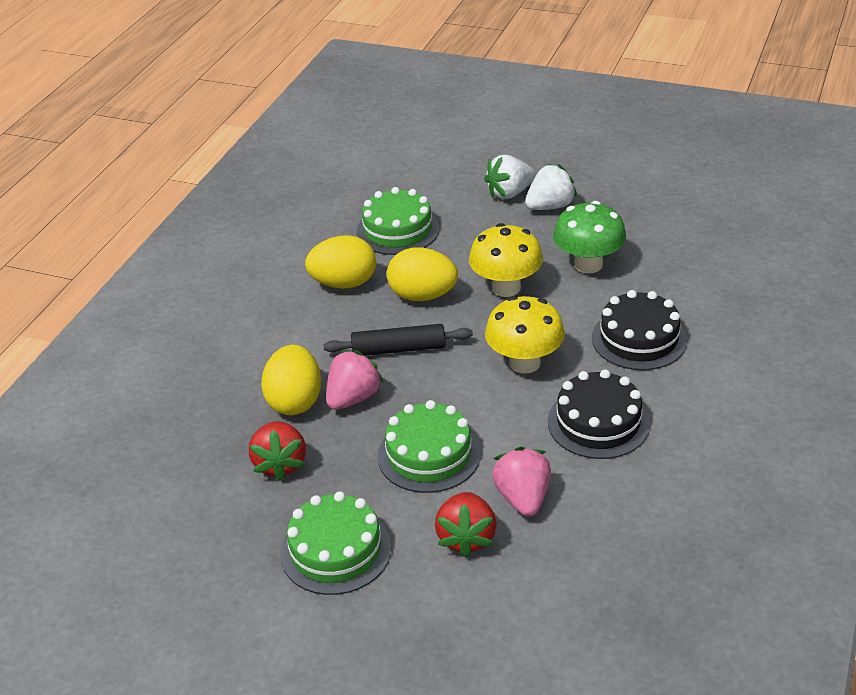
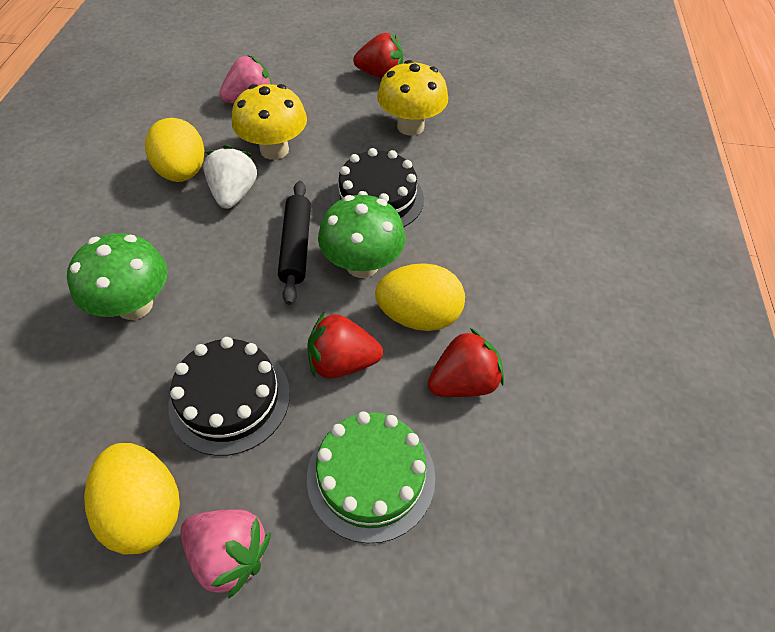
green cake: 3 -> 1
green mushroom: 1 -> 2
red strawberry: 2 -> 3
white strawberry: 2 -> 1

